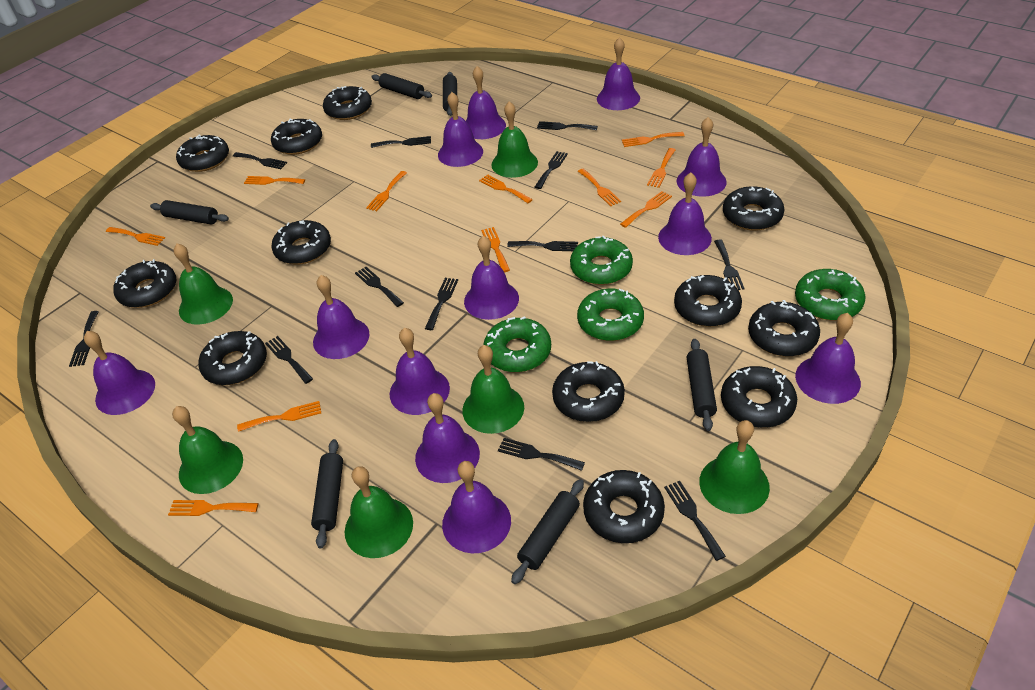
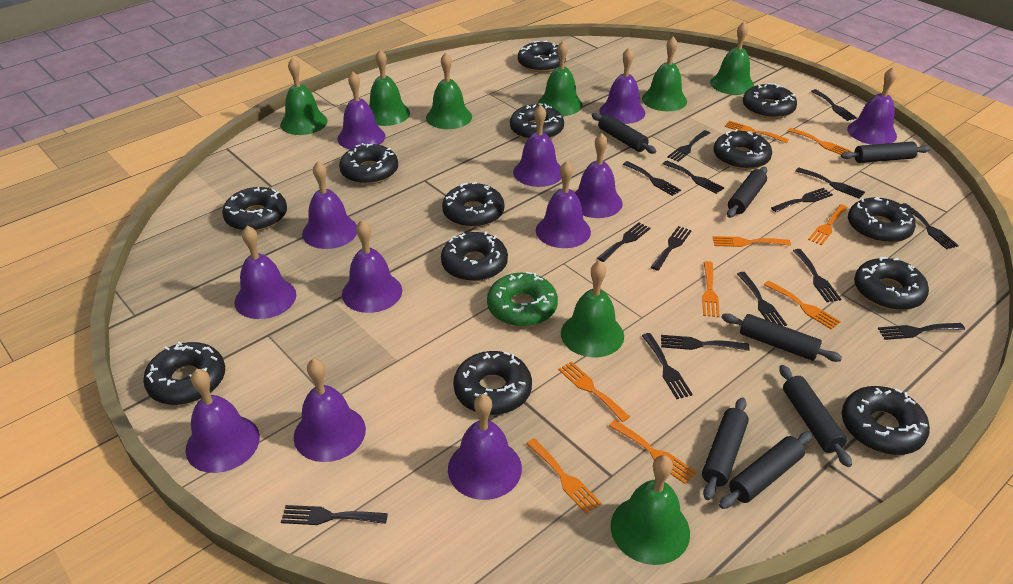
black donut: 12 -> 13
black fork: 12 -> 15
black rolling pin: 6 -> 7
green bell: 6 -> 8
green donut: 4 -> 1
orange fork: 11 -> 9

